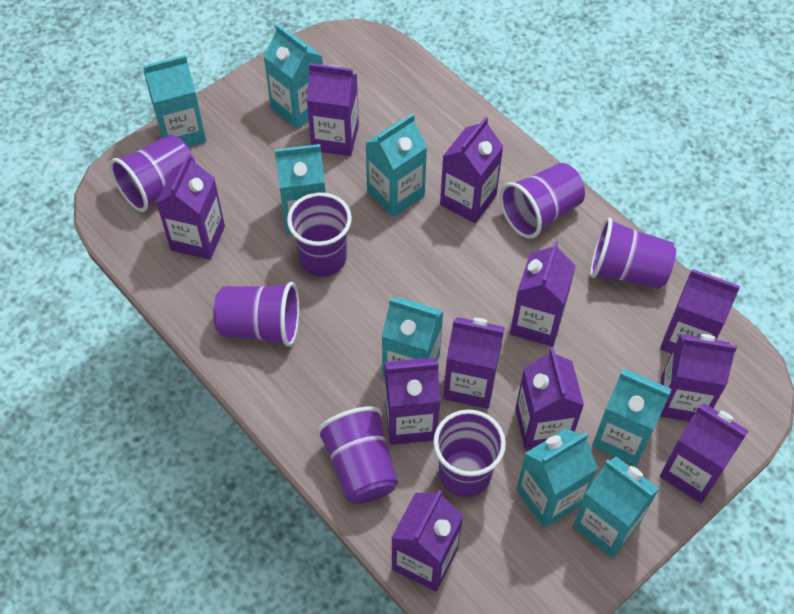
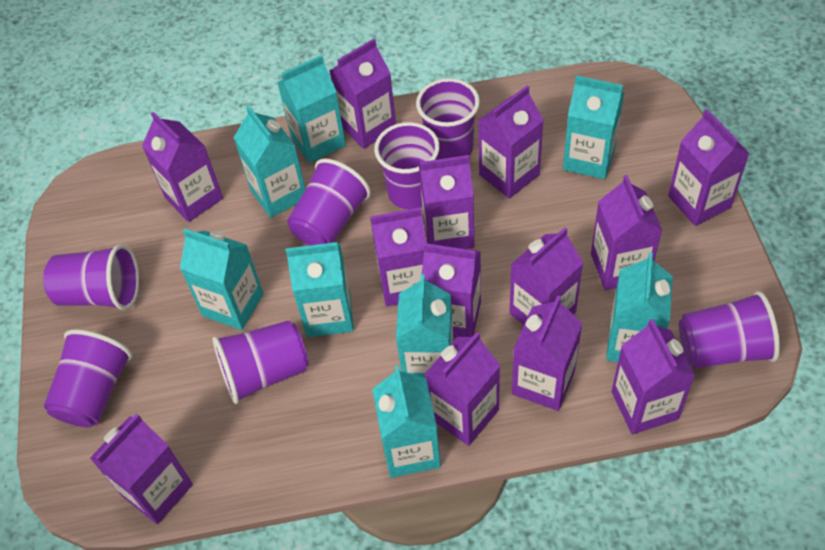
purple carton: 11 -> 13

